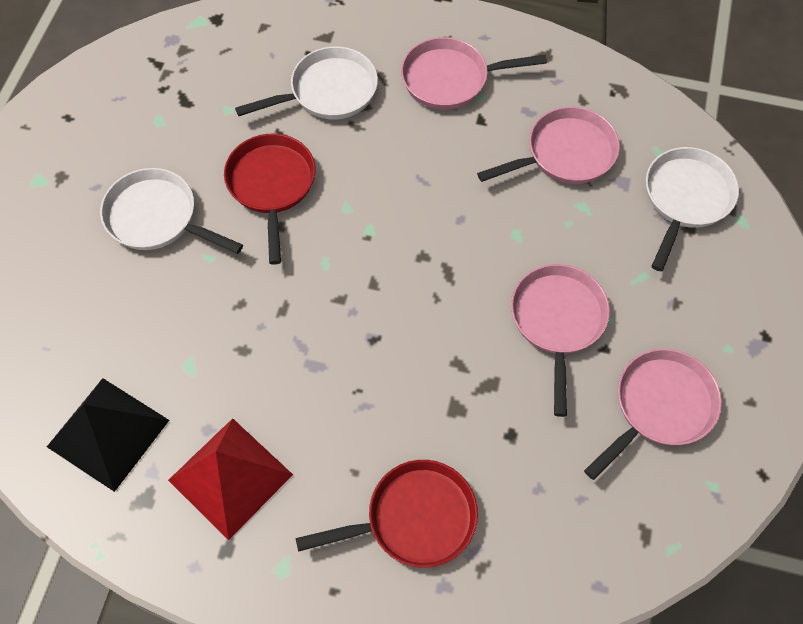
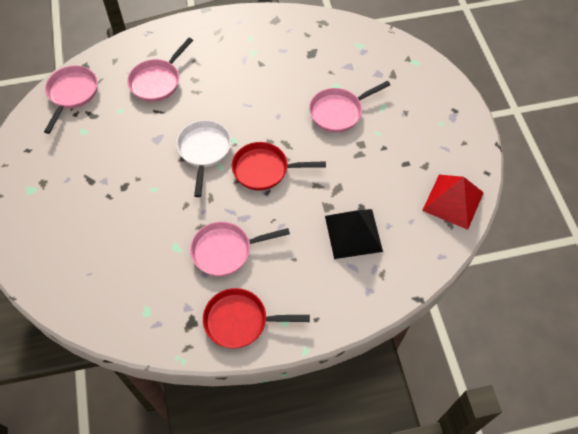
white pan: 3 -> 1

